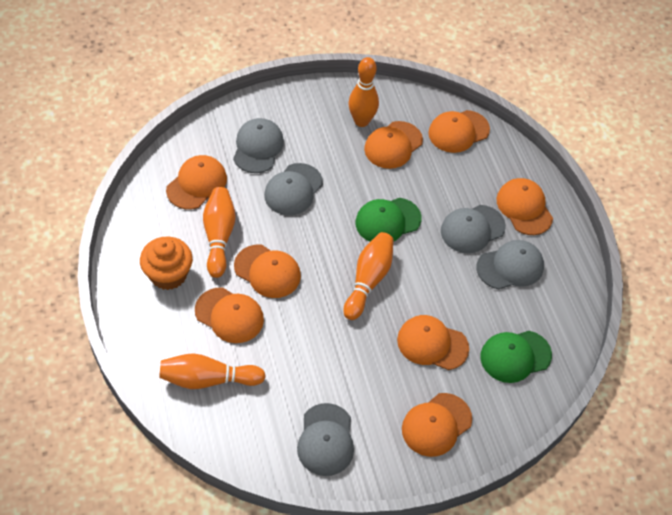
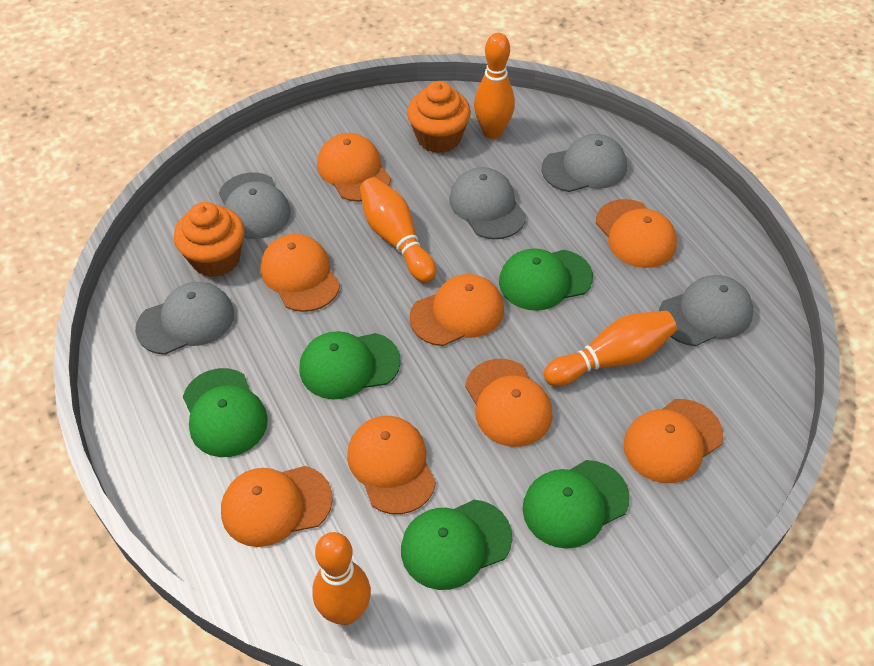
green cap: 2 -> 5
orange cupcake: 1 -> 2

